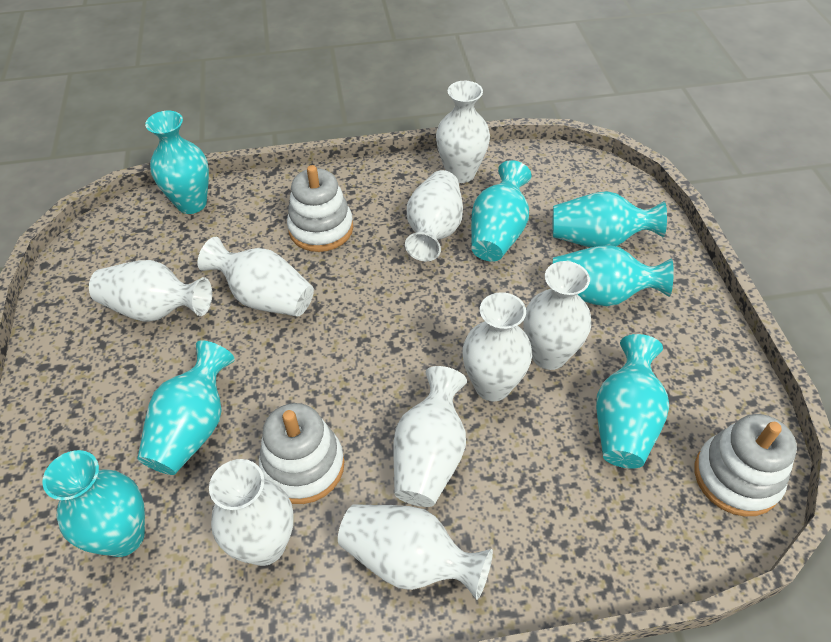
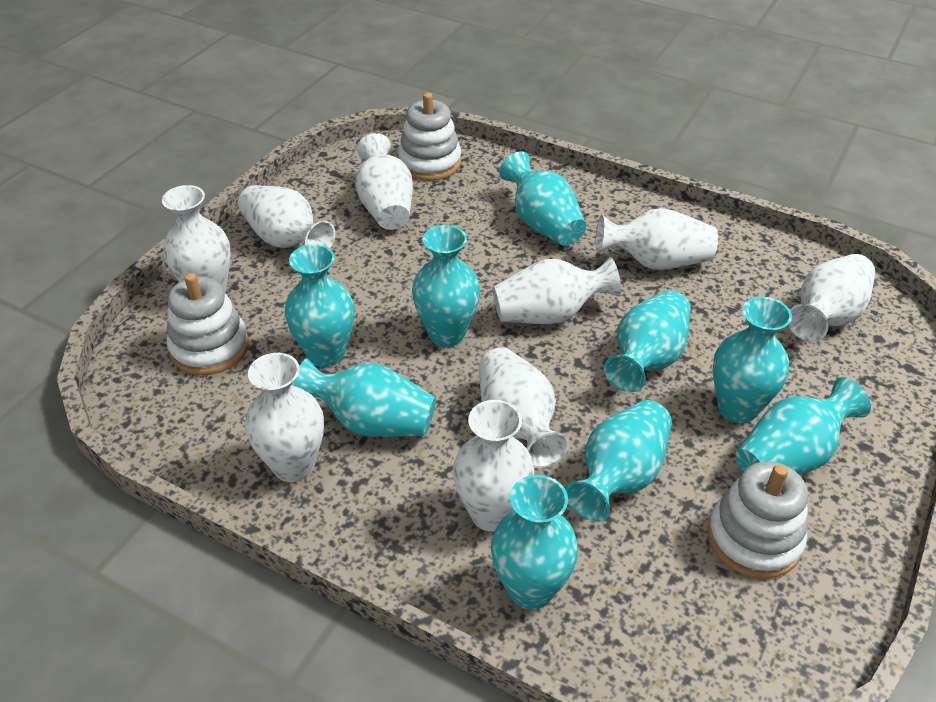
turquoise vase: 7 -> 9

